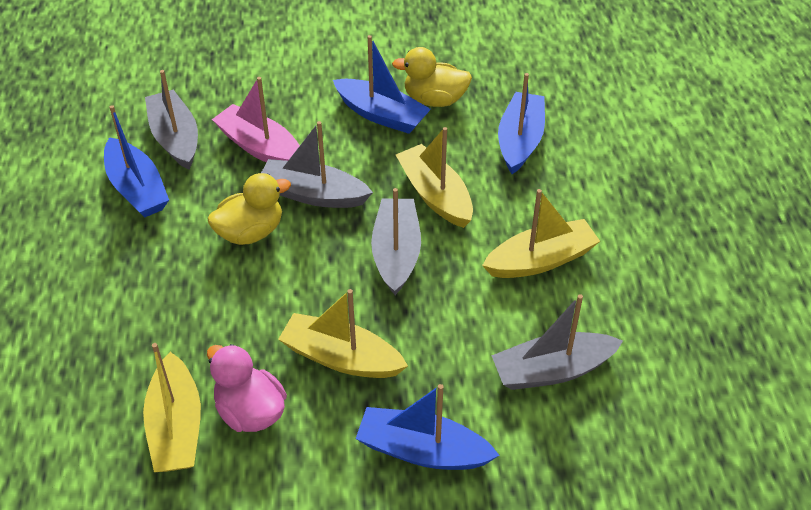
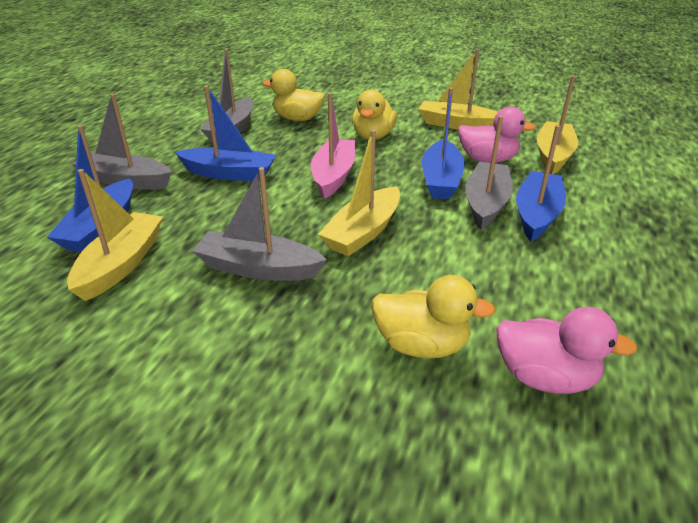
pink duck: 1 -> 2
yellow duck: 2 -> 3

